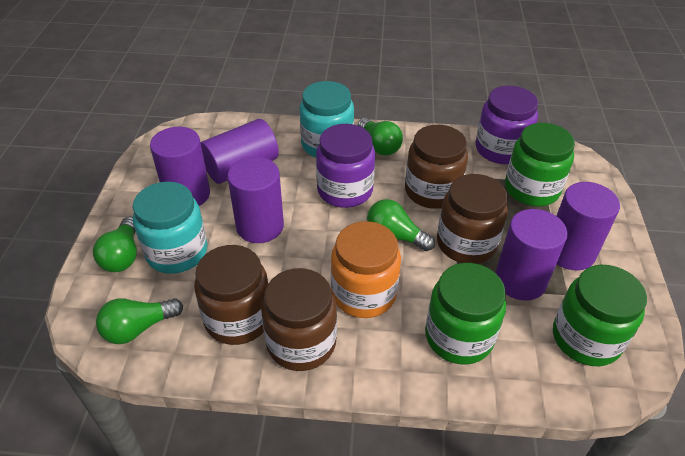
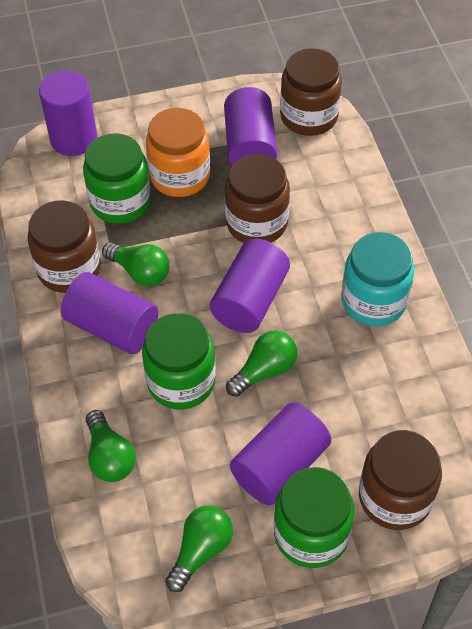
purple jar: 2 -> 0
turquoise jar: 2 -> 1

